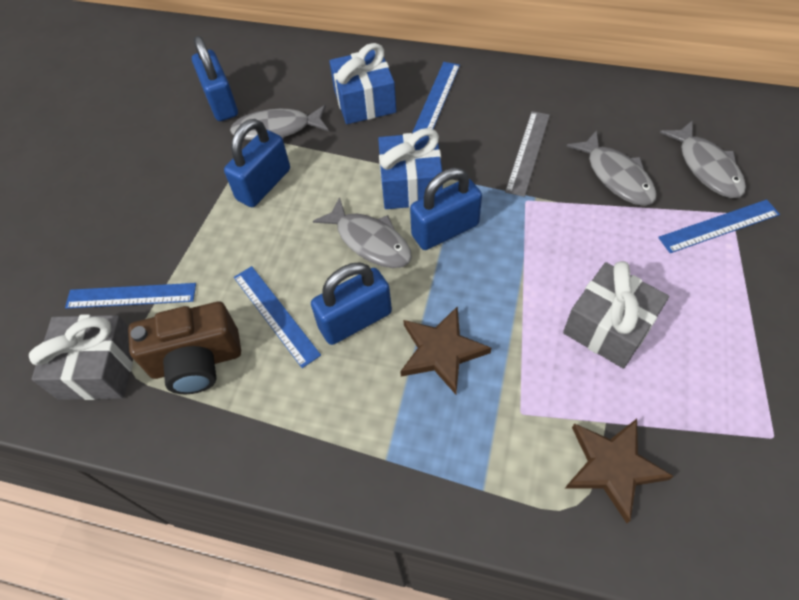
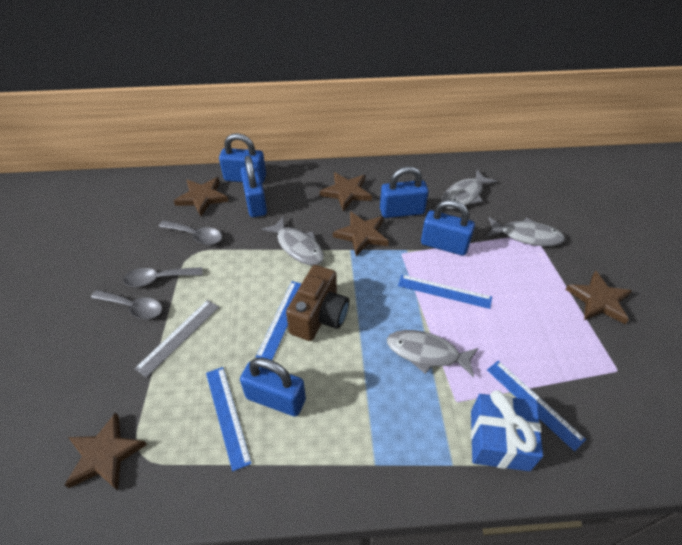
blue gift: 2 -> 1
blue padlock: 4 -> 5
brown star: 2 -> 5
grey gift: 2 -> 0
grey spoon: 0 -> 3

